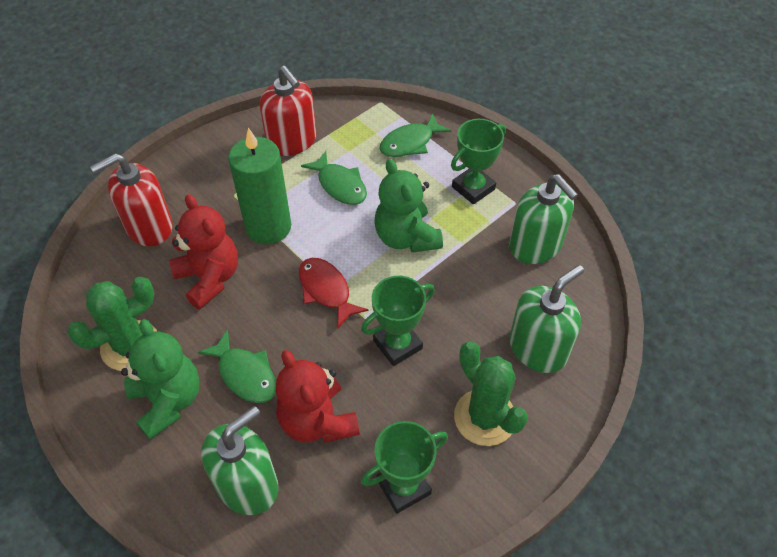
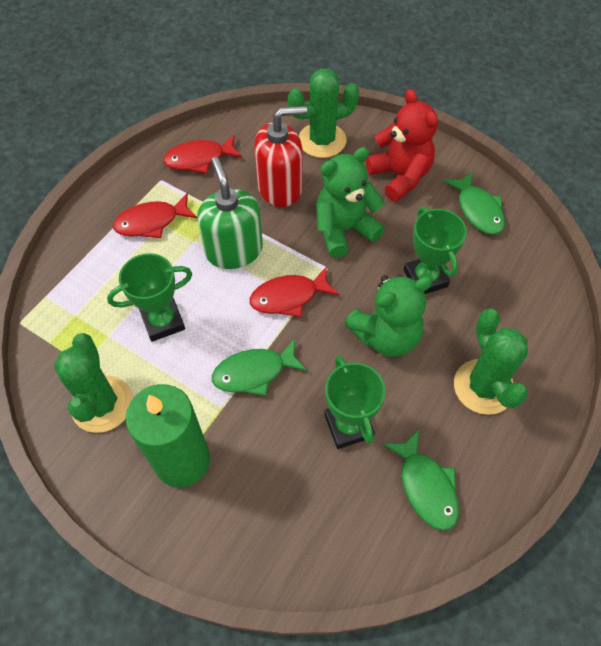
green cactus: 2 -> 3
green soap dispenser: 3 -> 1
red fish: 1 -> 3
red soap dispenser: 2 -> 1
red teddy bear: 2 -> 1

